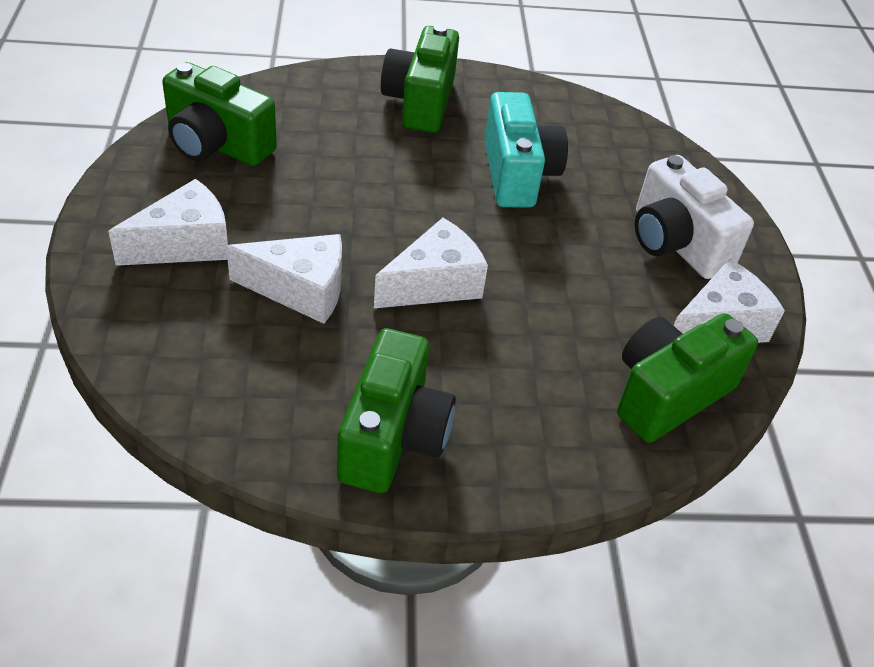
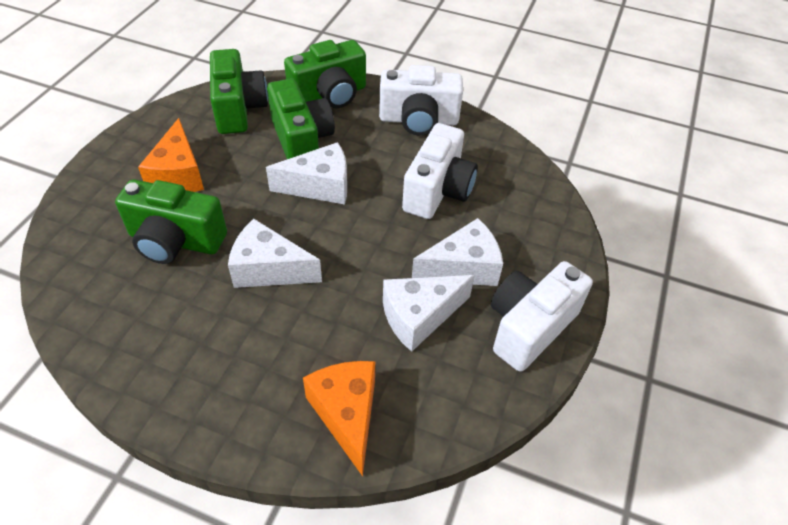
orange cheese: 0 -> 2
turquoise camera: 1 -> 0
white camera: 1 -> 3

